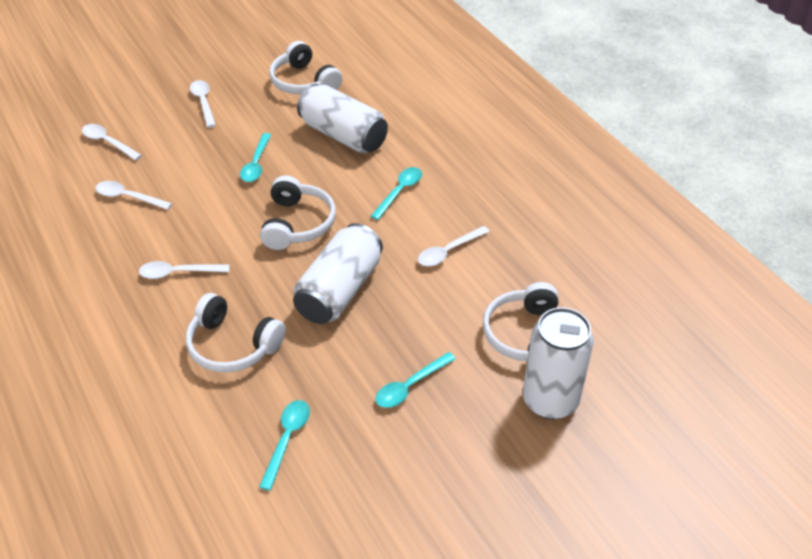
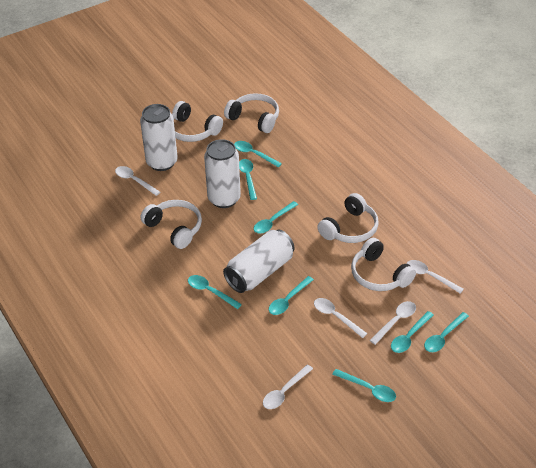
turquoise spoon: 4 -> 8
white headphones: 4 -> 5

